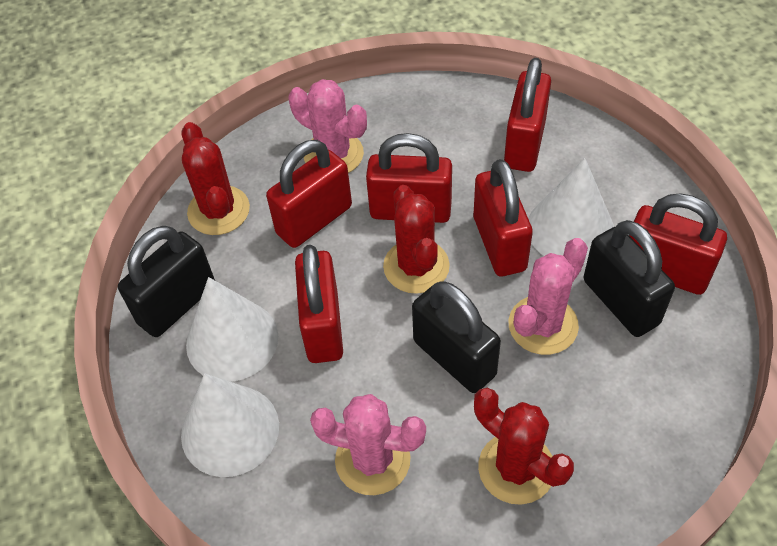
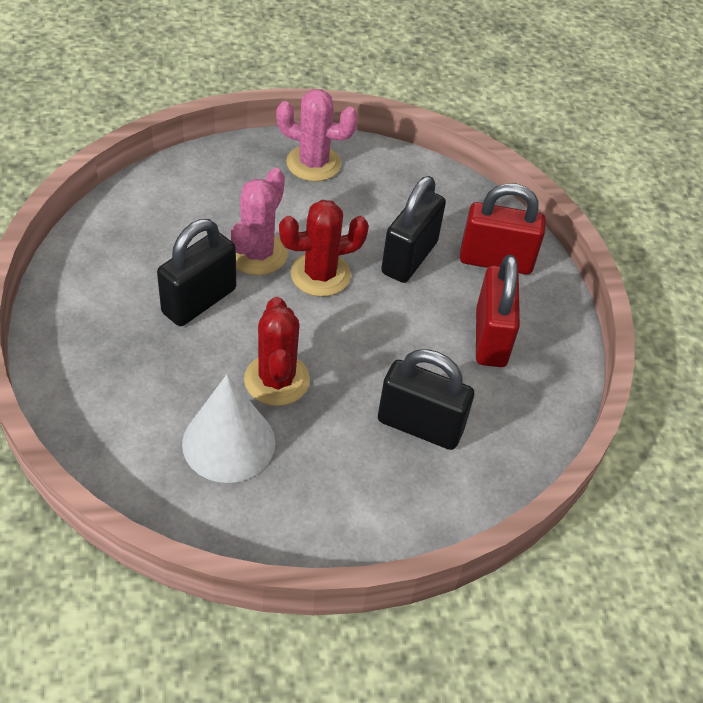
pink cactus: 3 -> 2
red cactus: 3 -> 2
red padlock: 6 -> 2
white cone: 3 -> 1

